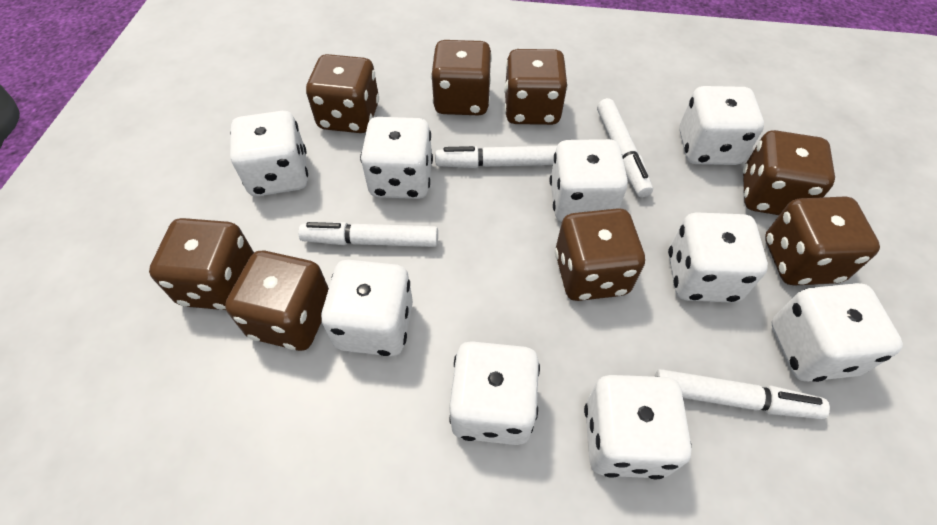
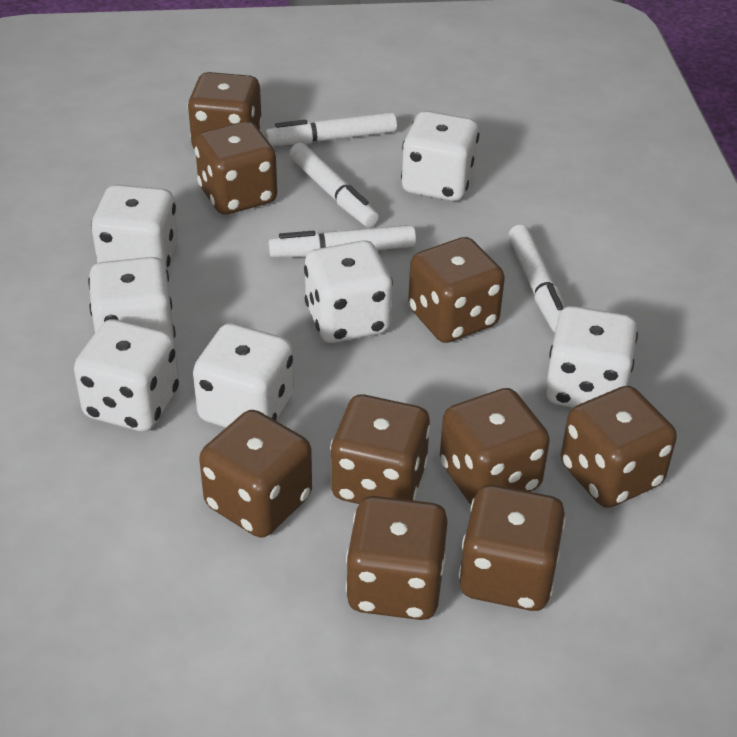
brown dice: 8 -> 9
white dice: 9 -> 7

